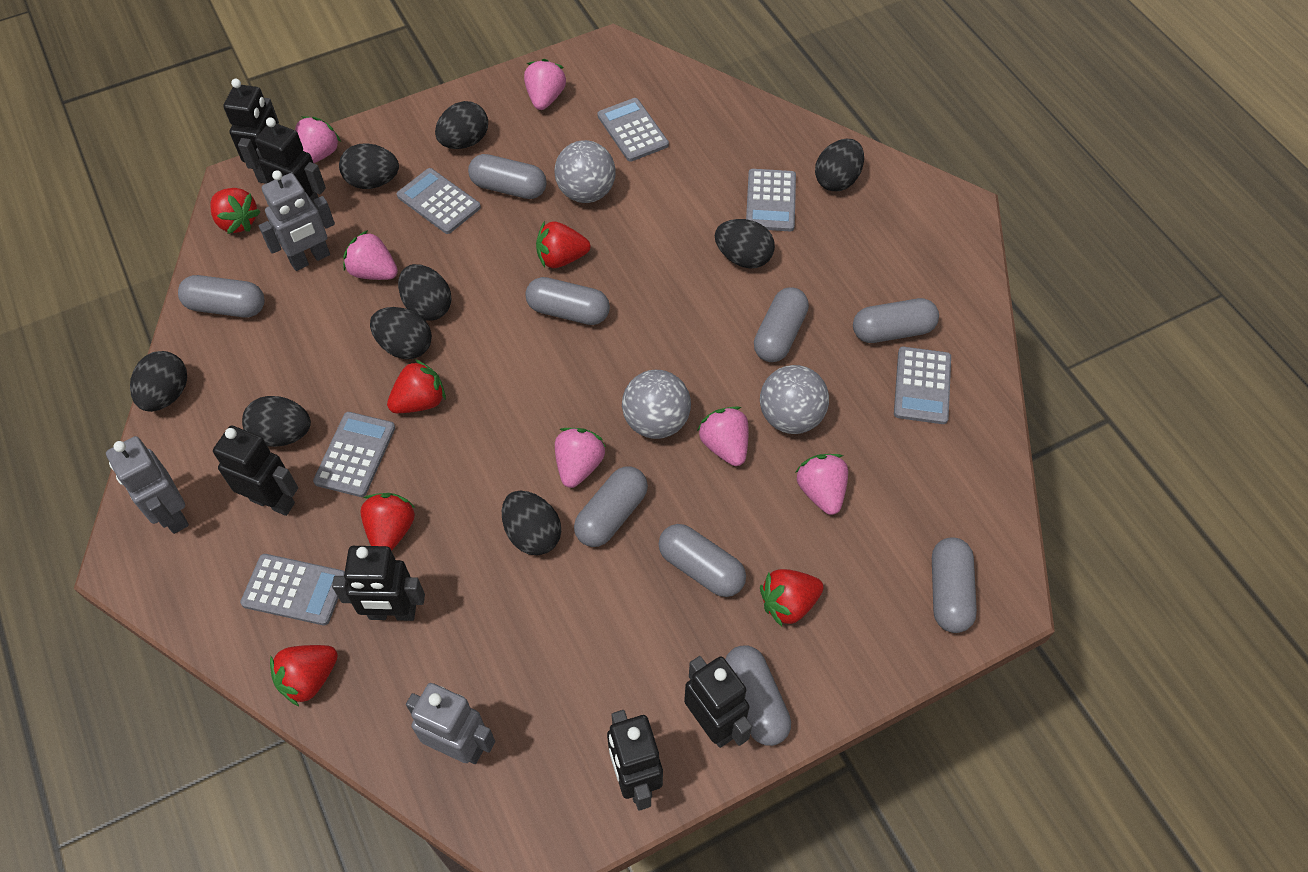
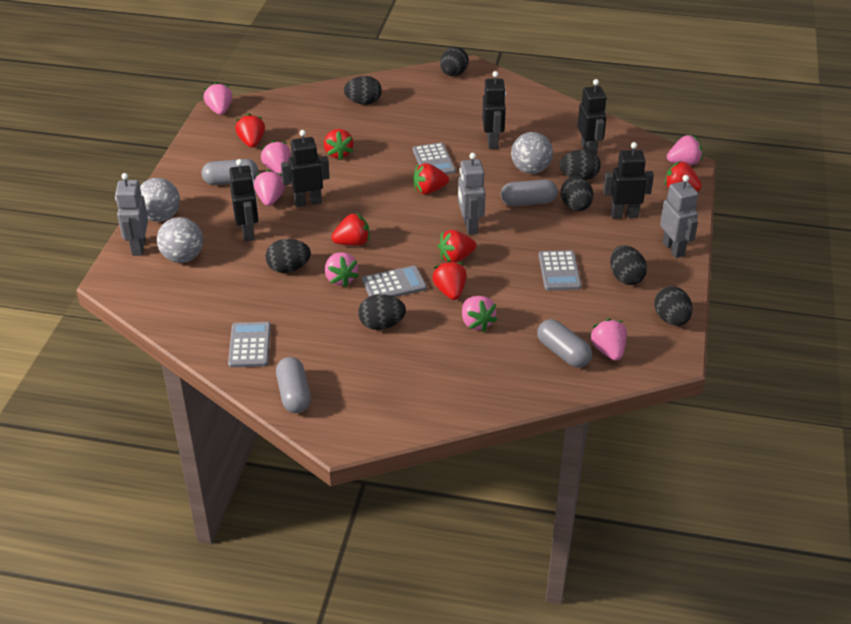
black egg: 9 -> 8
black robot: 6 -> 5
grey calculator: 6 -> 4
grey capsule: 9 -> 4
pink strawberry: 6 -> 7
red strawberry: 6 -> 7

